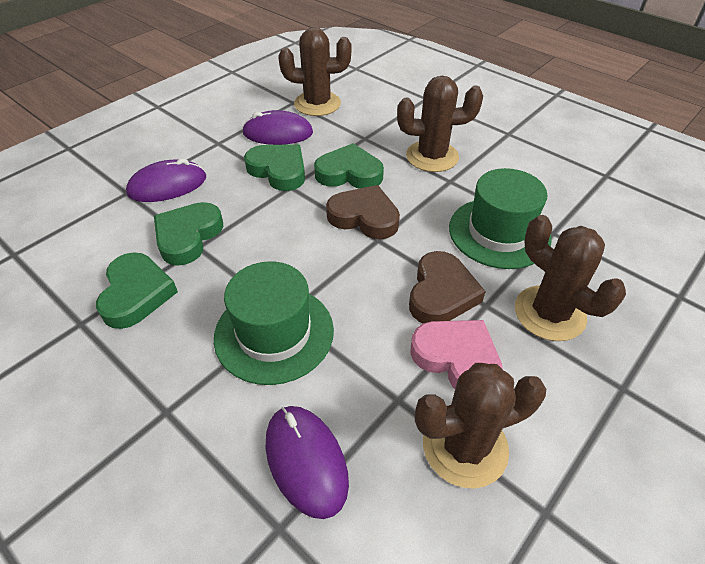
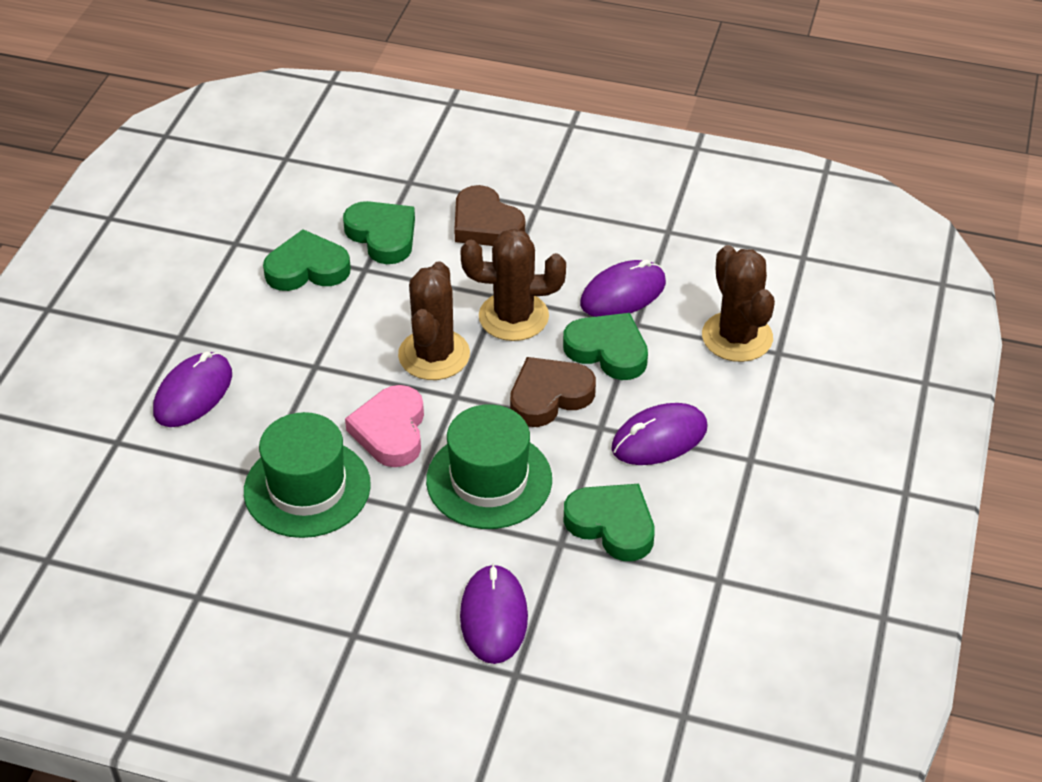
brown cactus: 4 -> 3
purple mouse: 3 -> 4

